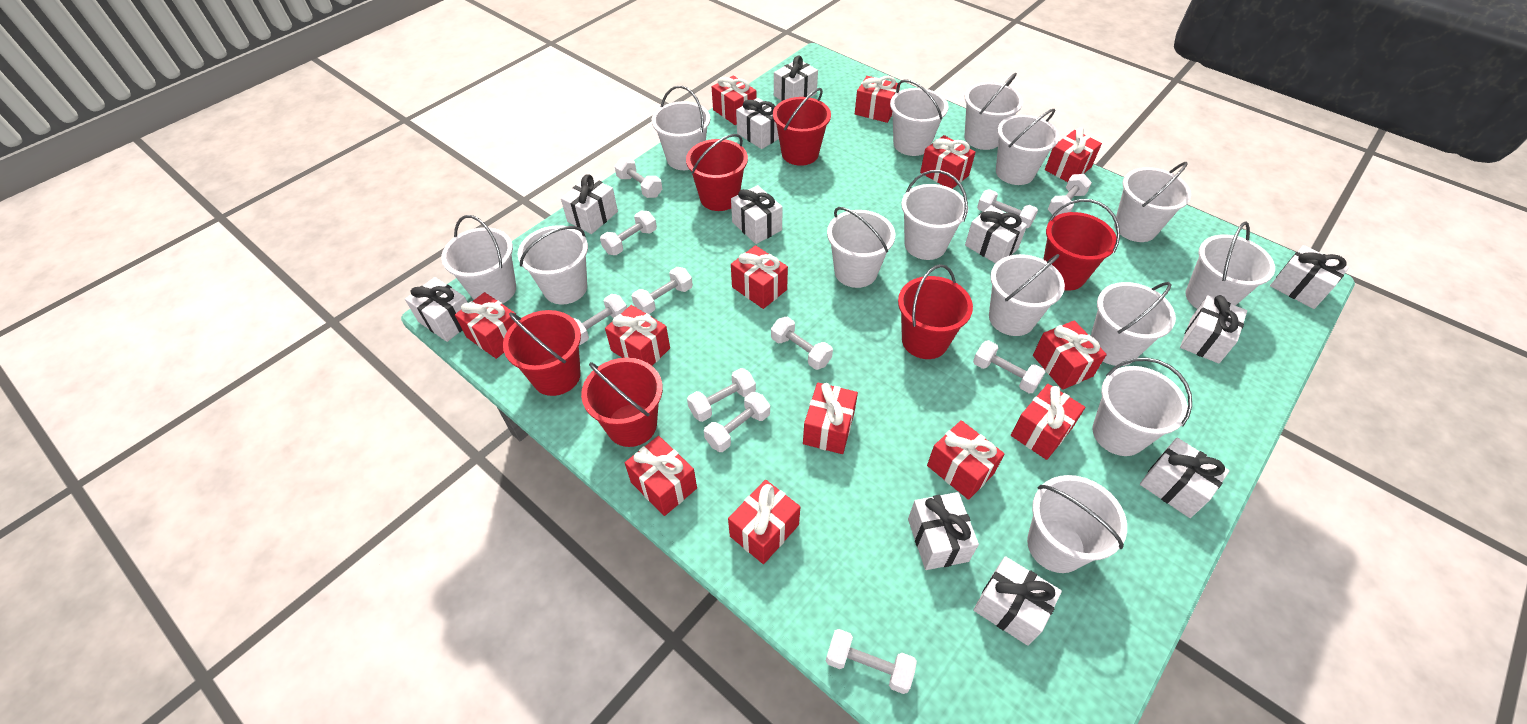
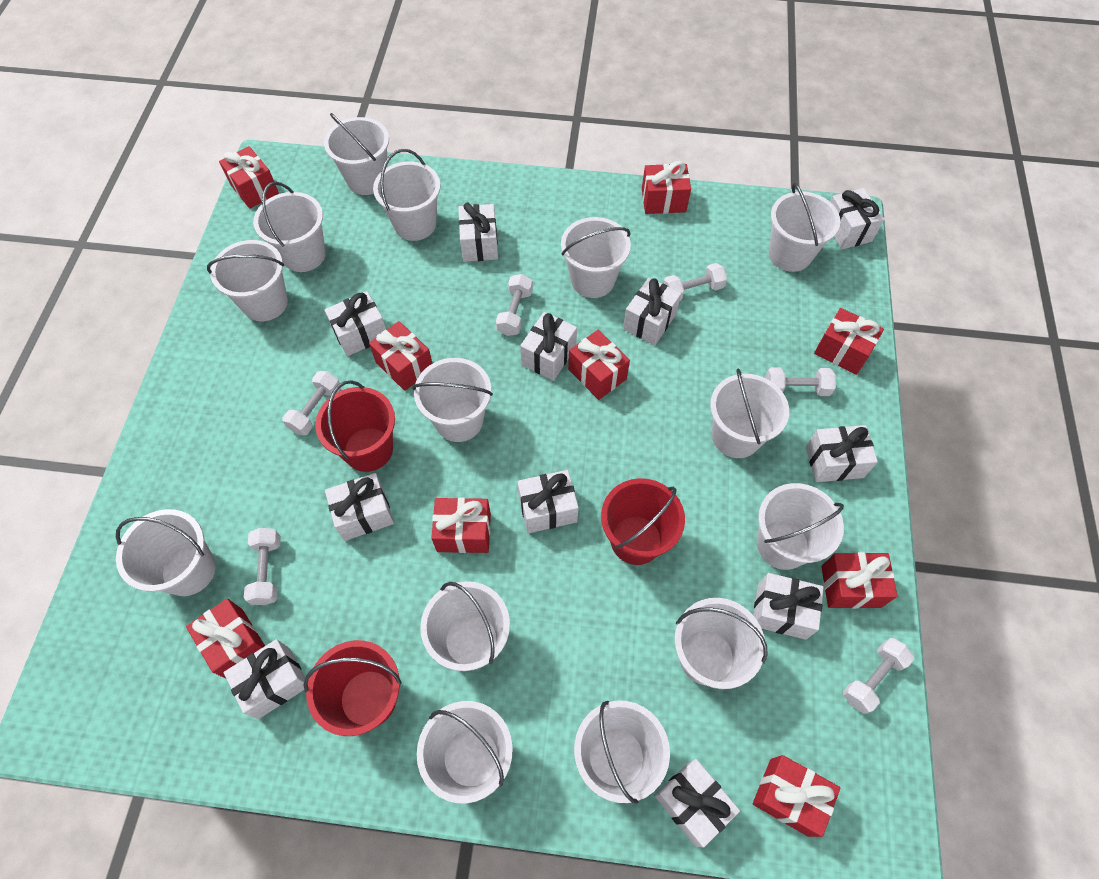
red bucket: 6 -> 3
red gift: 13 -> 9
white dumbbell: 11 -> 6

